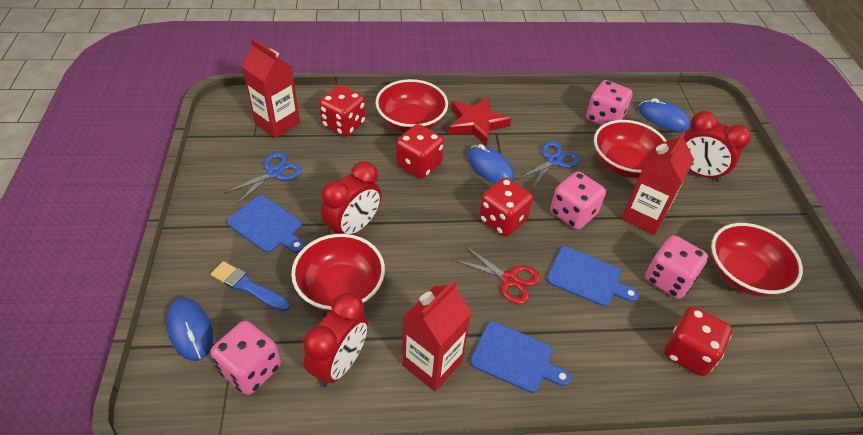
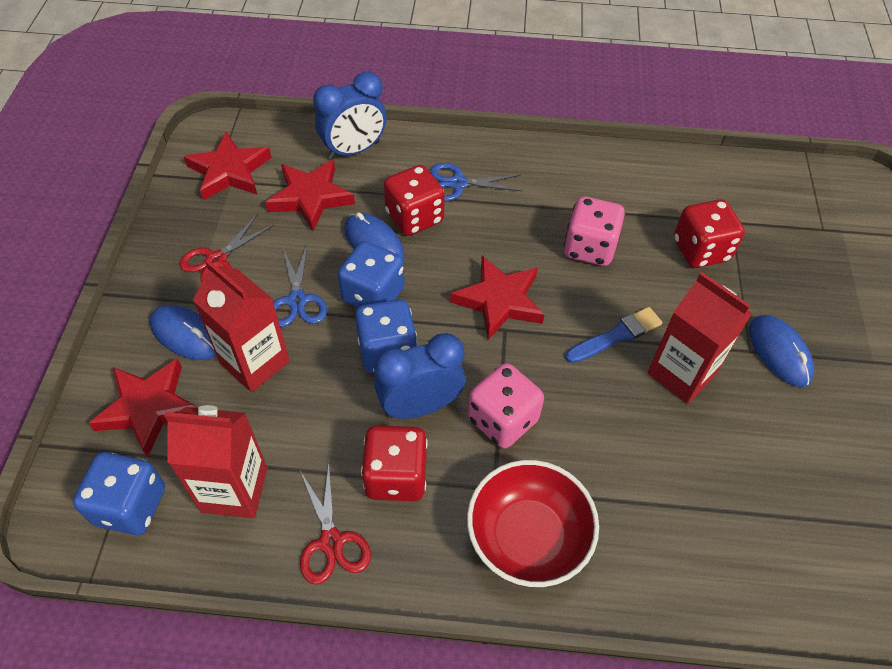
blue clock: 0 -> 2
blue cutting board: 3 -> 0
blue dice: 0 -> 3
pink dice: 4 -> 2
red bowl: 4 -> 1
red clock: 3 -> 0
red dice: 4 -> 3
red scissors: 1 -> 2
red star: 1 -> 4

